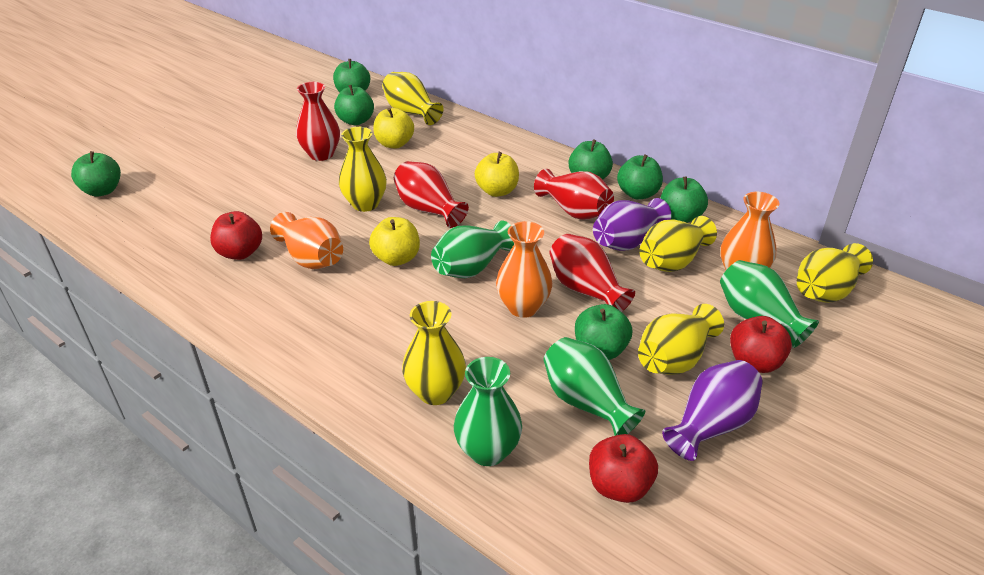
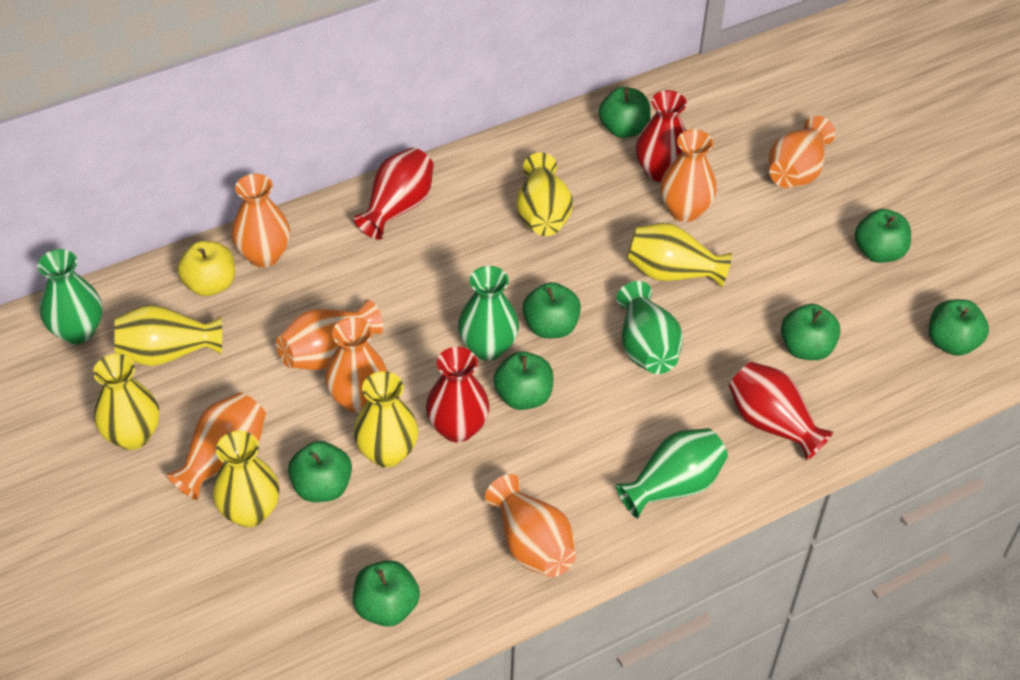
green apple: 7 -> 8
orange vase: 3 -> 7
purple vase: 2 -> 0
red apple: 3 -> 0
yellow apple: 3 -> 1

